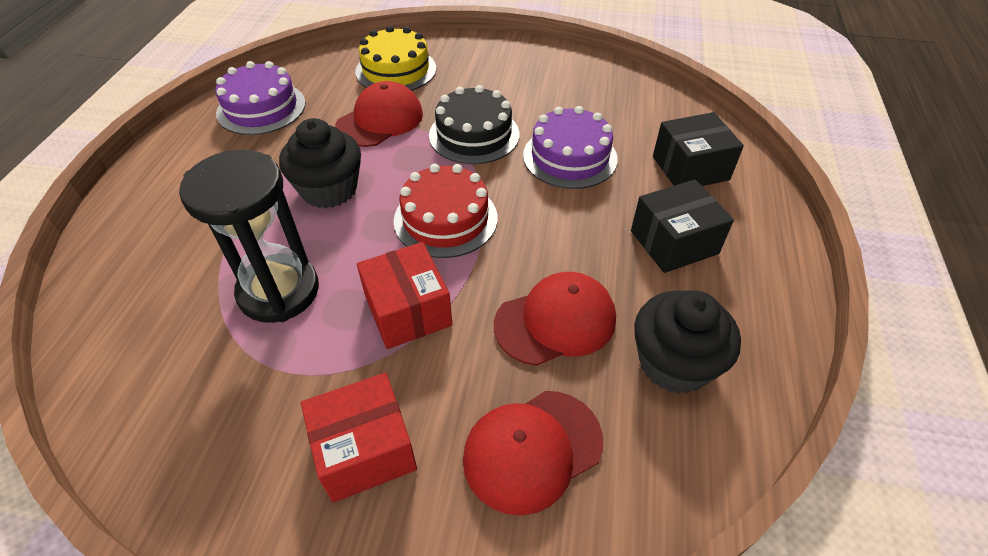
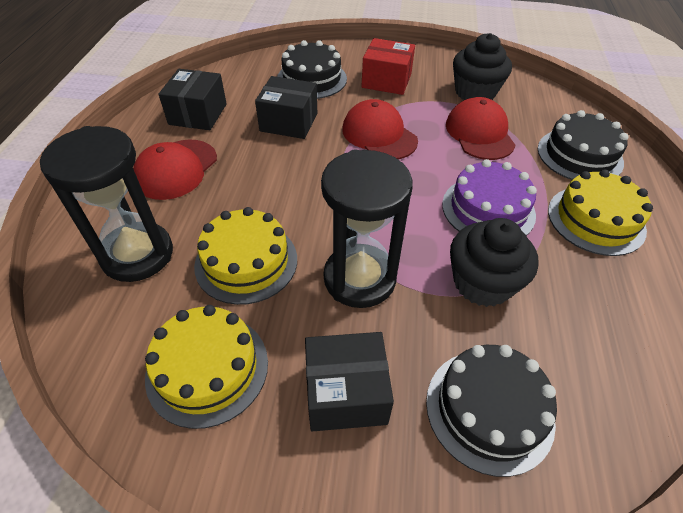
black box: 2 -> 3
black cake: 1 -> 3
black hourglass: 1 -> 2
purple cake: 2 -> 1
red box: 2 -> 1
red cake: 1 -> 0
yellow cake: 1 -> 3

